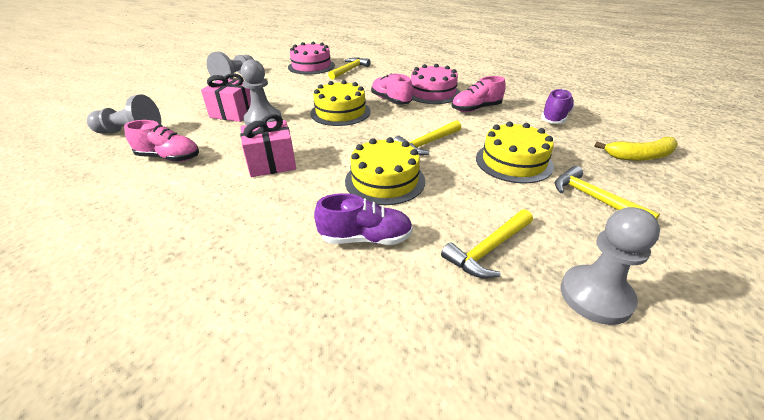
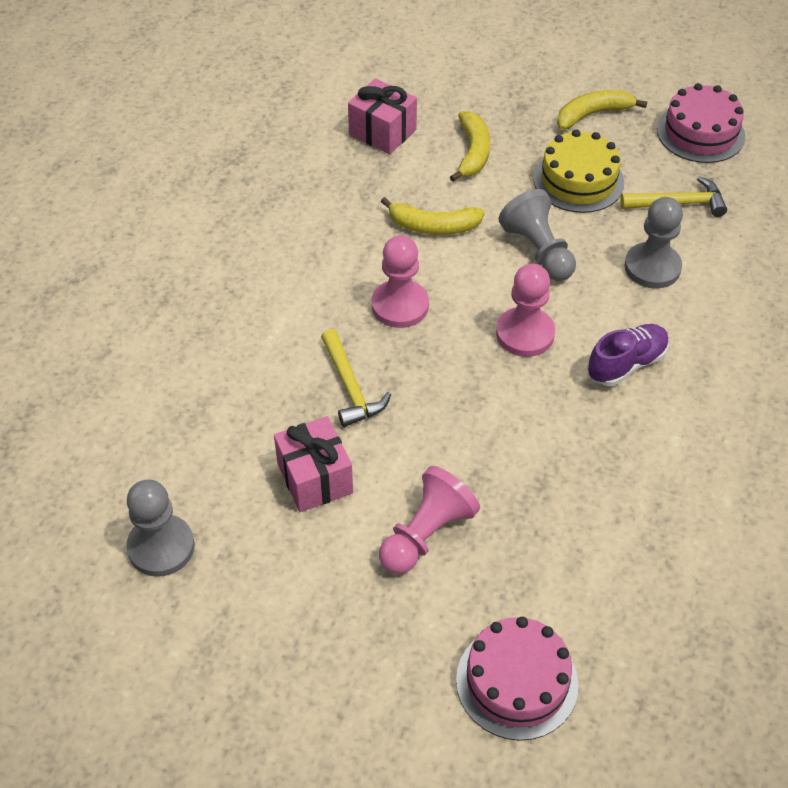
grey pawn: 4 -> 3
pink pawn: 0 -> 3
pink shoe: 3 -> 0
purple shoe: 2 -> 1
yellow banana: 1 -> 3
yellow cake: 3 -> 1
yellow hammer: 4 -> 2

